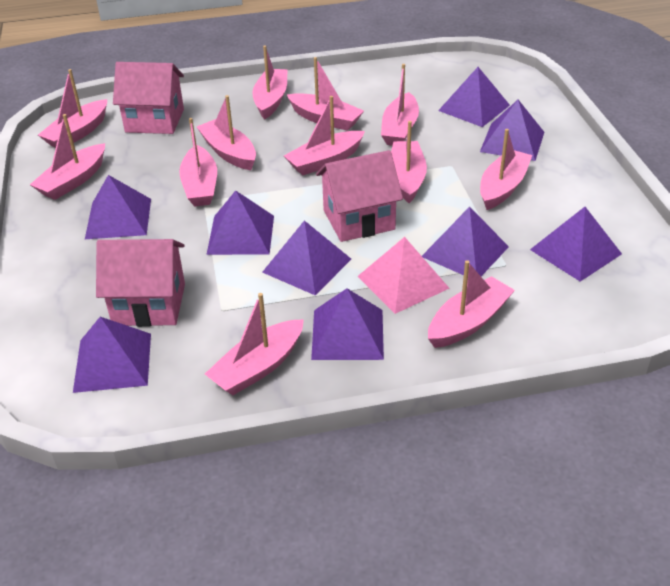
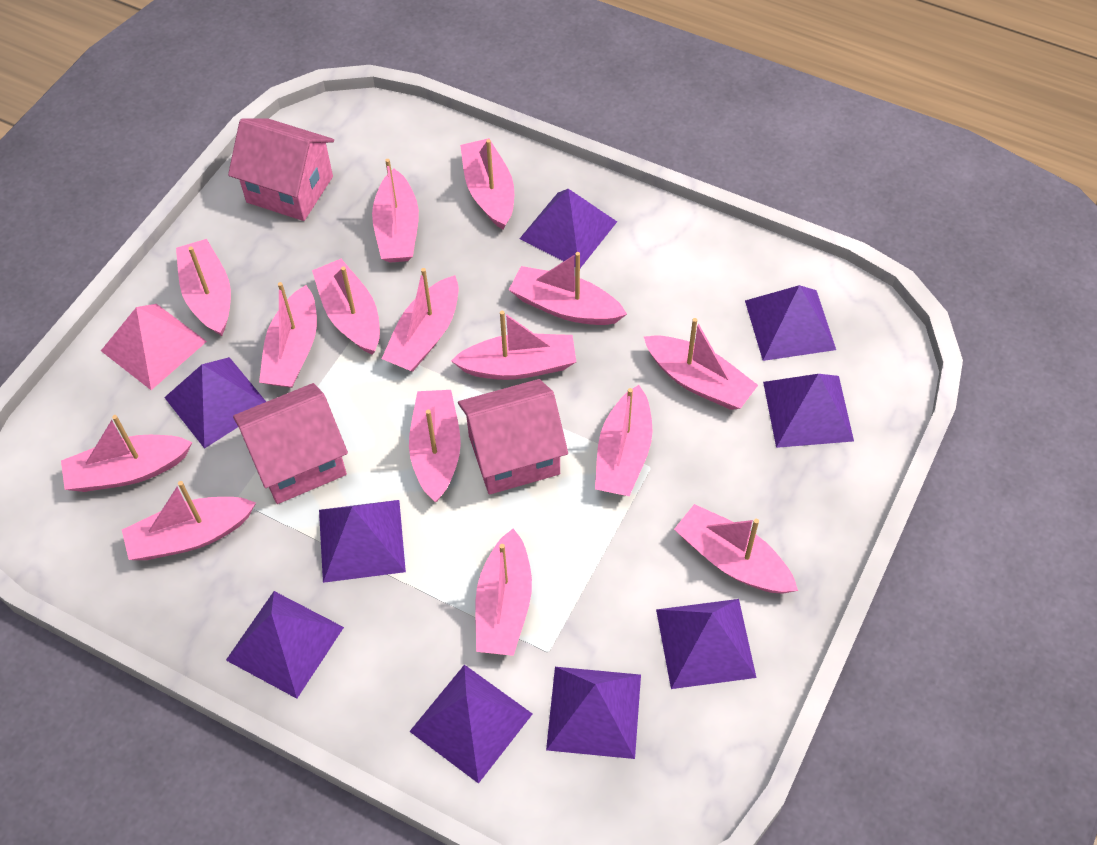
pink boat: 12 -> 15

